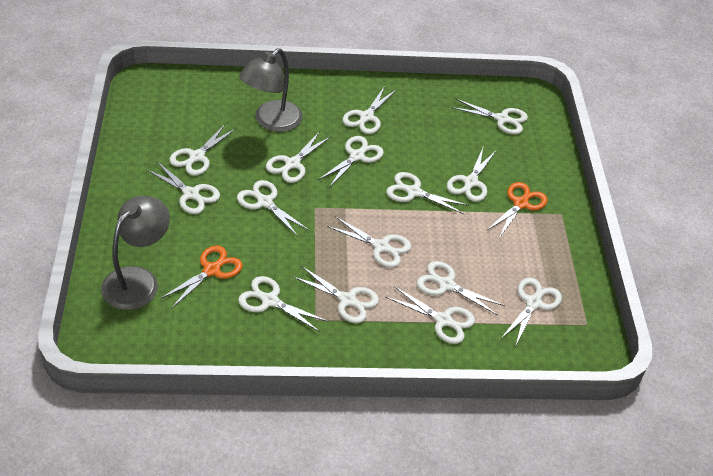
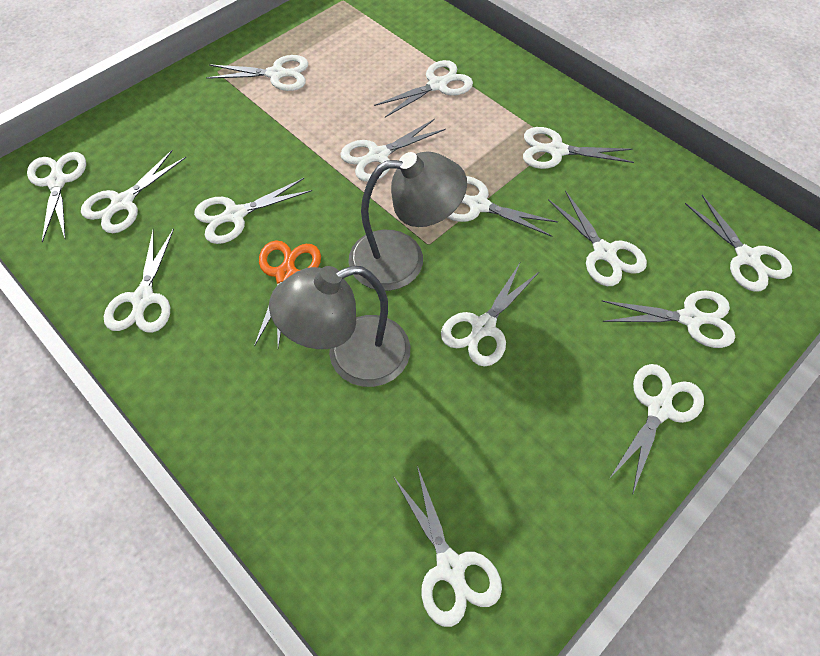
orange scissors: 2 -> 1

